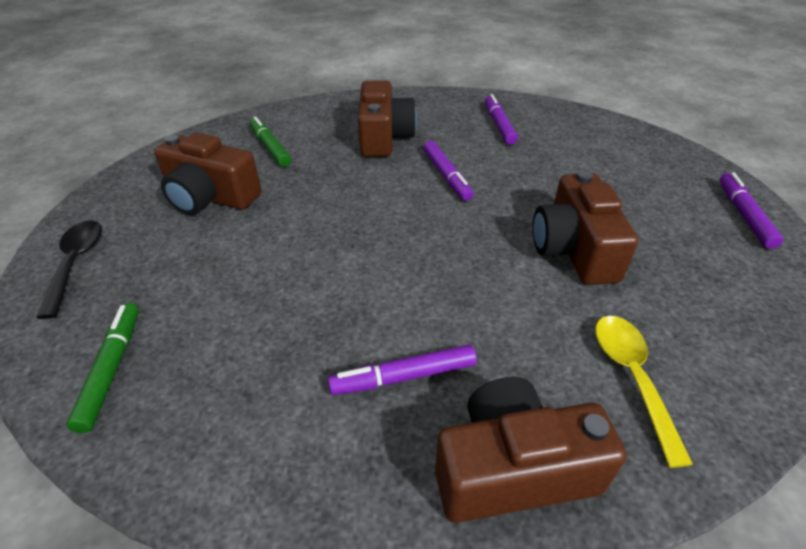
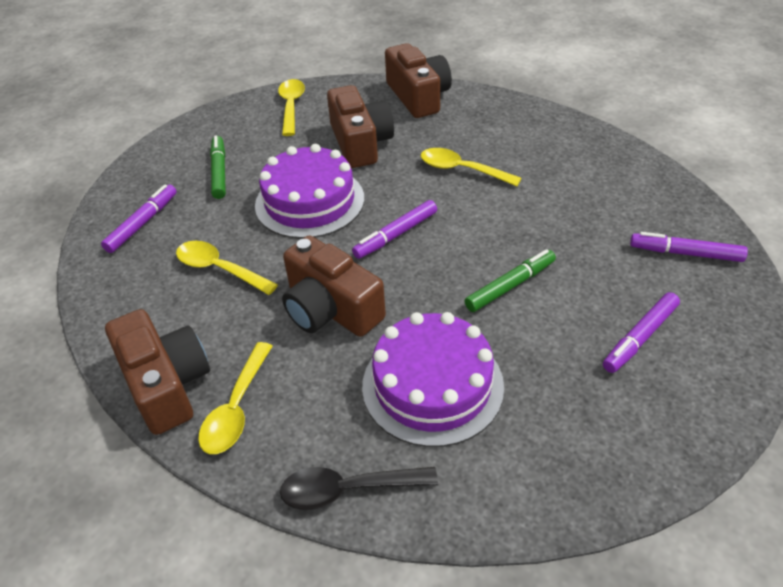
purple cake: 0 -> 2
yellow spoon: 1 -> 4

